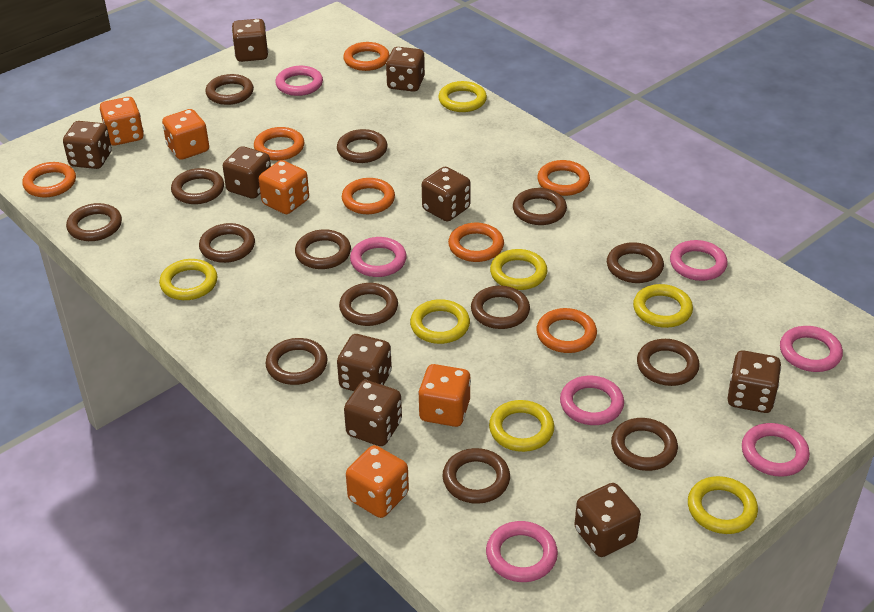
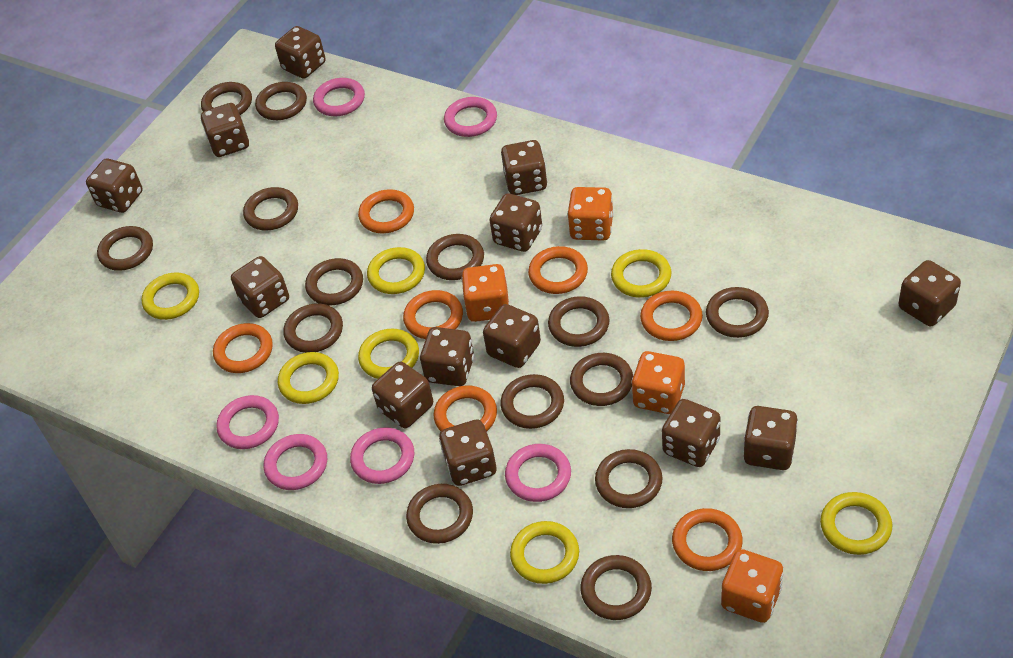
brown dice: 9 -> 13
orange dice: 5 -> 4
pink ring: 7 -> 6

